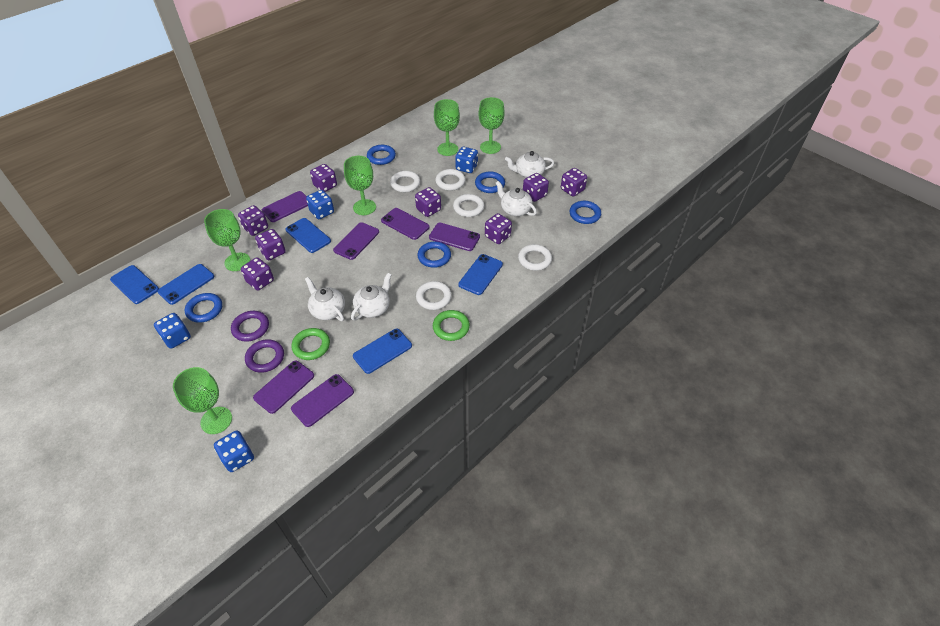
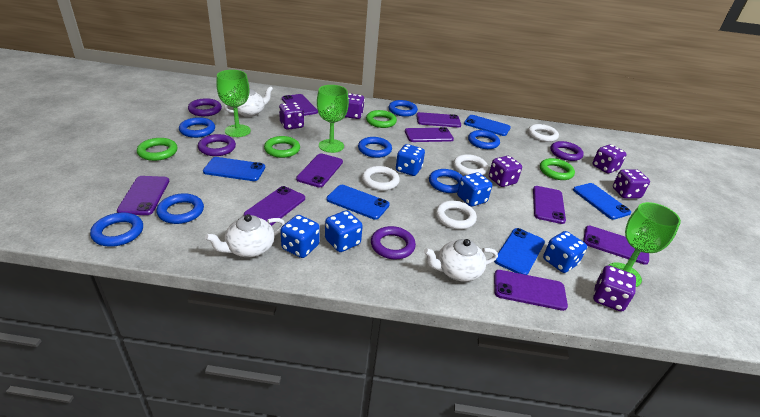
blue dice: 4 -> 5
blue ring: 5 -> 7
green goblet: 5 -> 3
green ring: 2 -> 4
purple dice: 8 -> 6
purple phone: 6 -> 9
purple ring: 2 -> 4
white ring: 5 -> 4
white teapot: 4 -> 3

